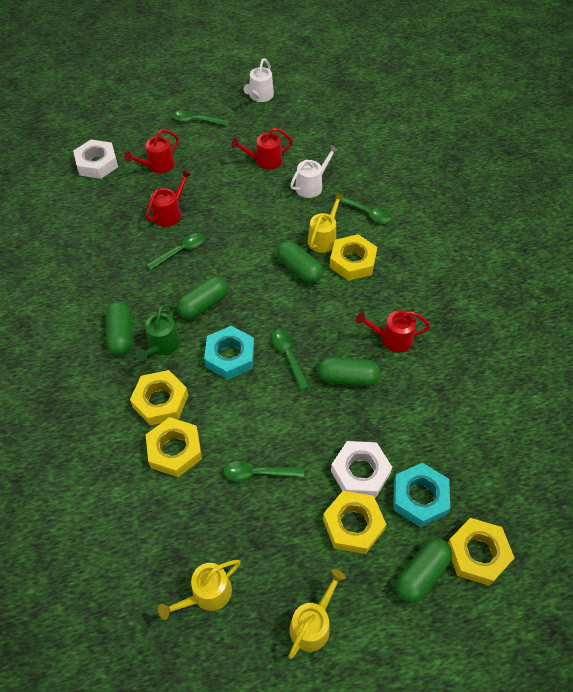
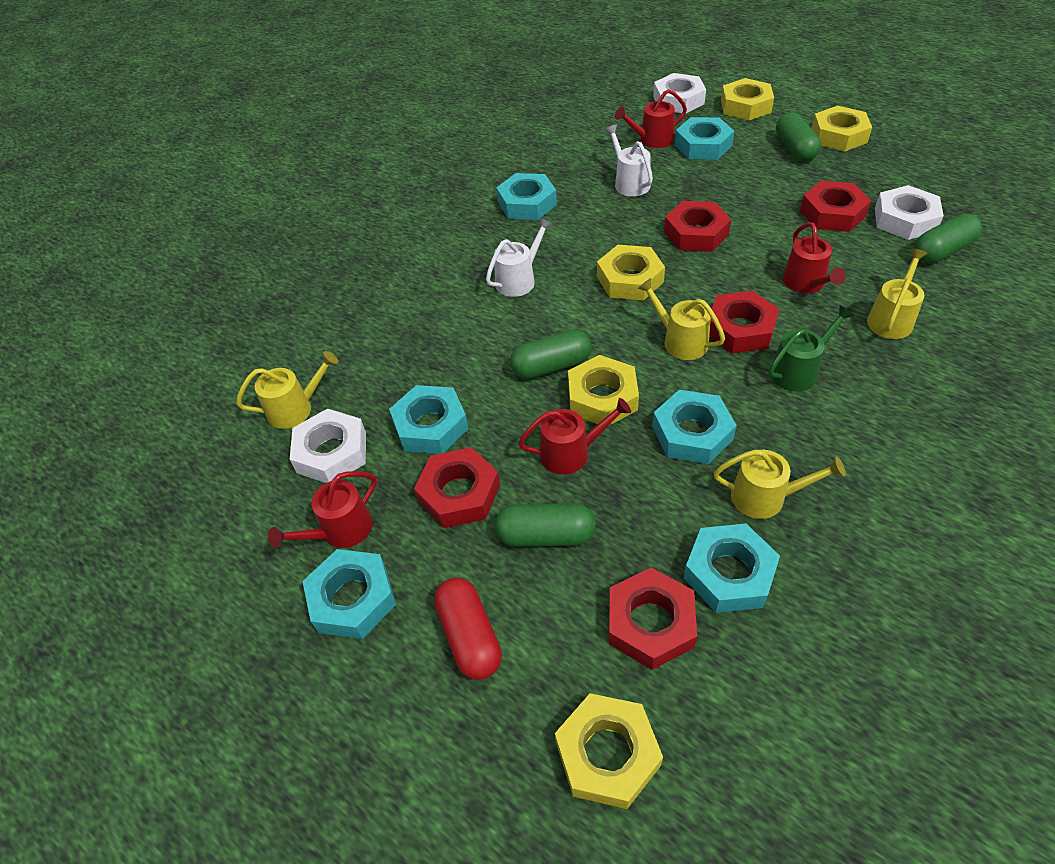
green capsule: 5 -> 4
green spoon: 5 -> 0
red capsule: 0 -> 1
red nut: 0 -> 5
turquoise nut: 2 -> 6
white nut: 2 -> 3
yellow watering can: 3 -> 4

